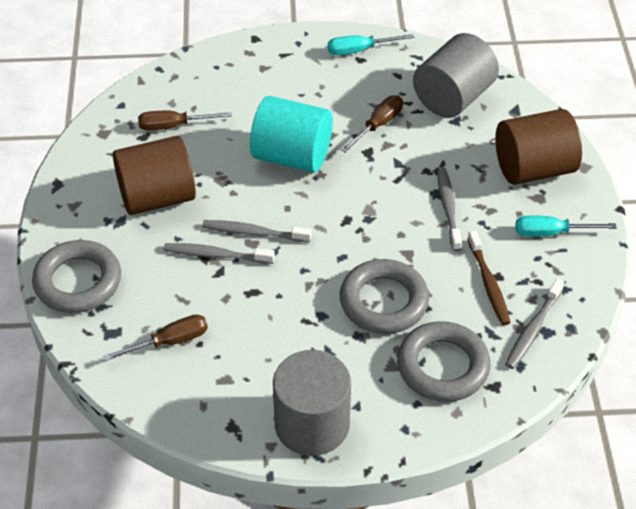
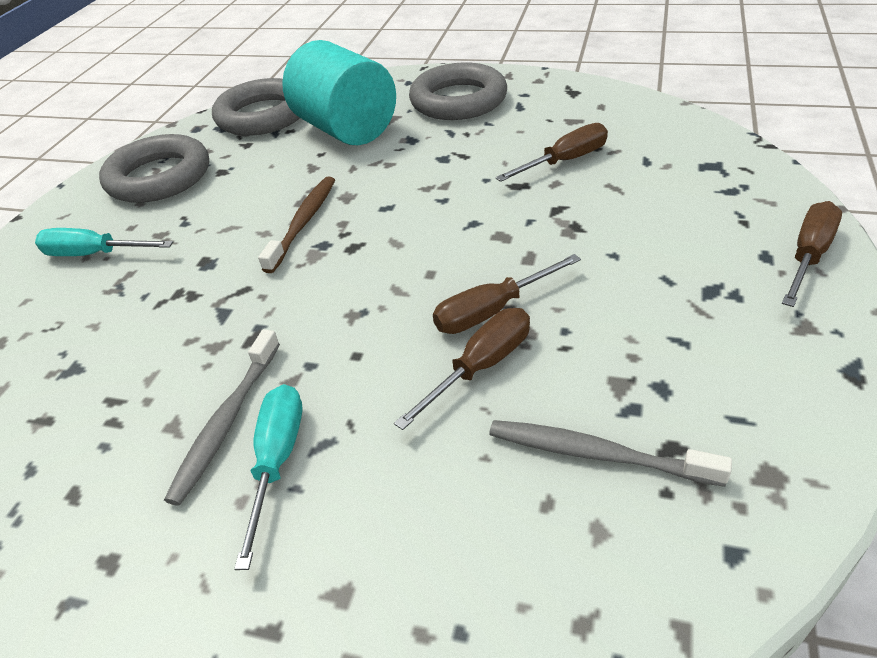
brown cylinder: 2 -> 0
brown screwdriver: 3 -> 4
grey cylinder: 2 -> 0
grey toothbrush: 4 -> 2

